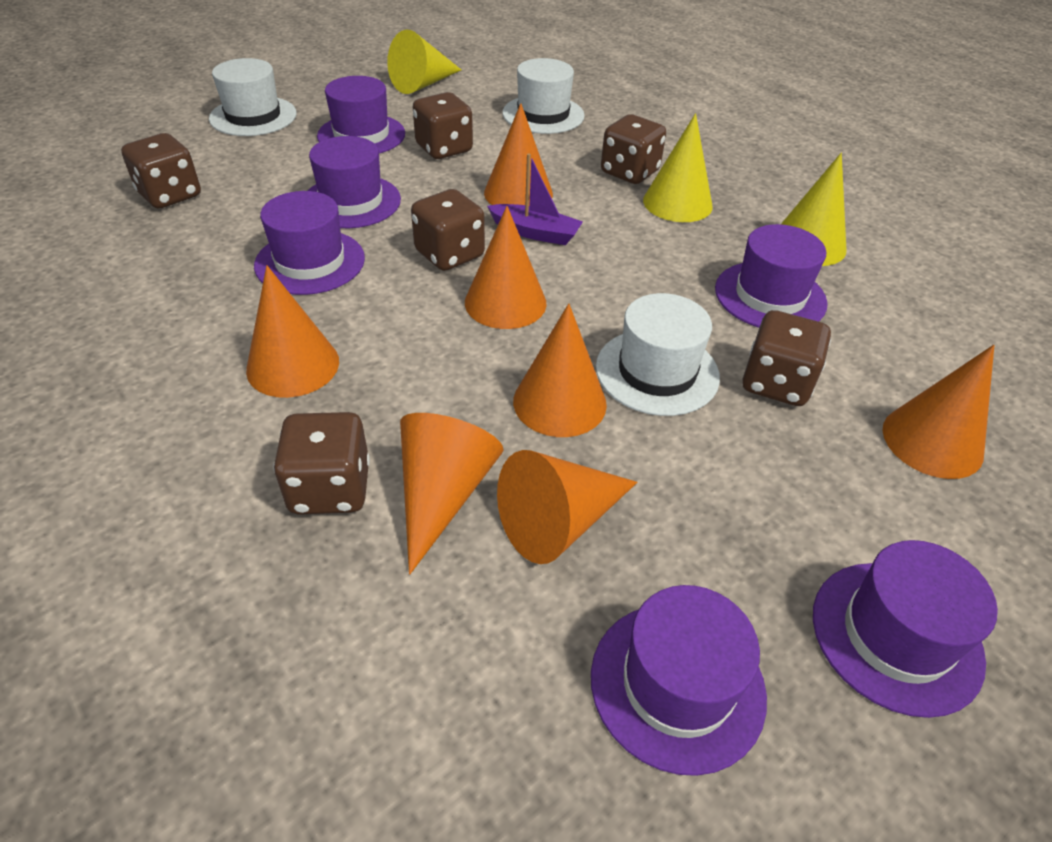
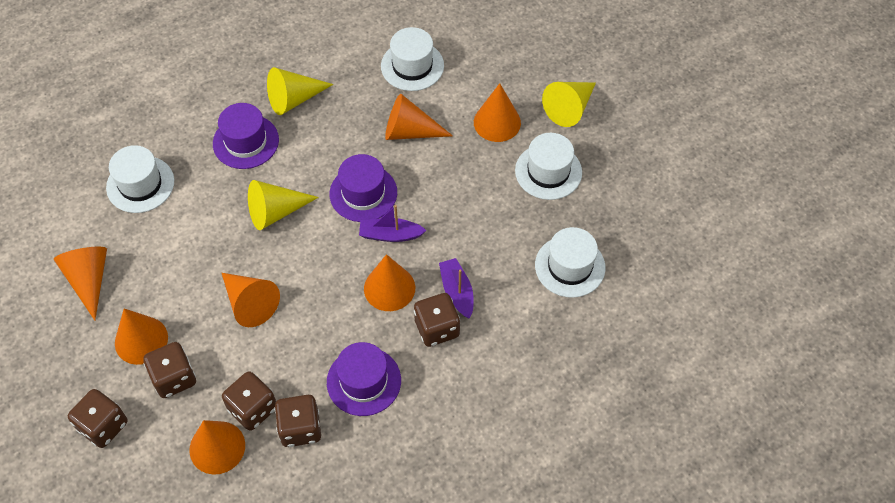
brown dice: 6 -> 5
purple boat: 1 -> 2
purple hat: 6 -> 3
white hat: 3 -> 4

